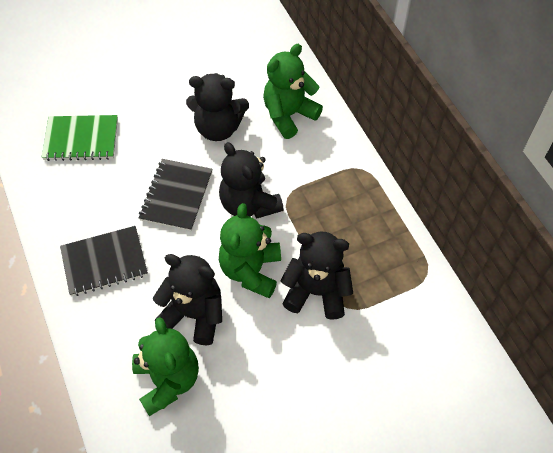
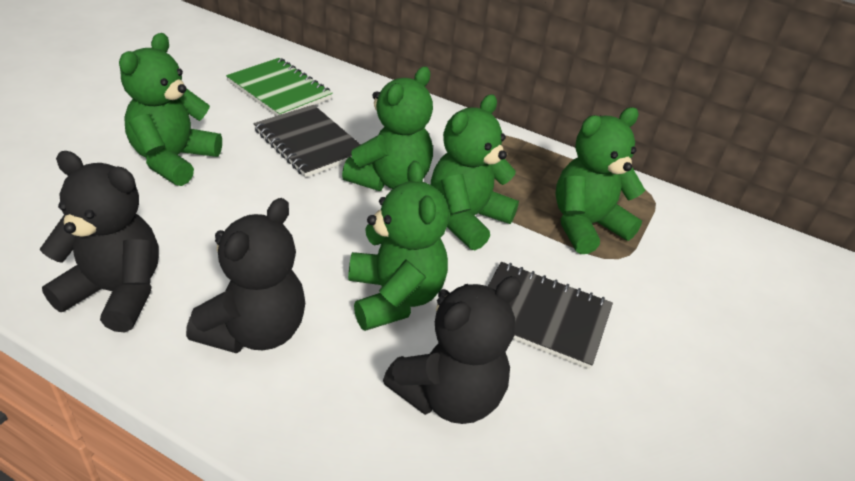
black teddy bear: 4 -> 3
green teddy bear: 3 -> 5

